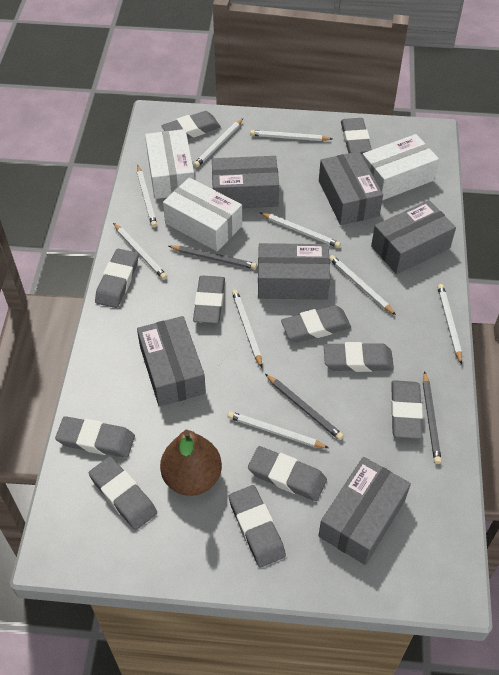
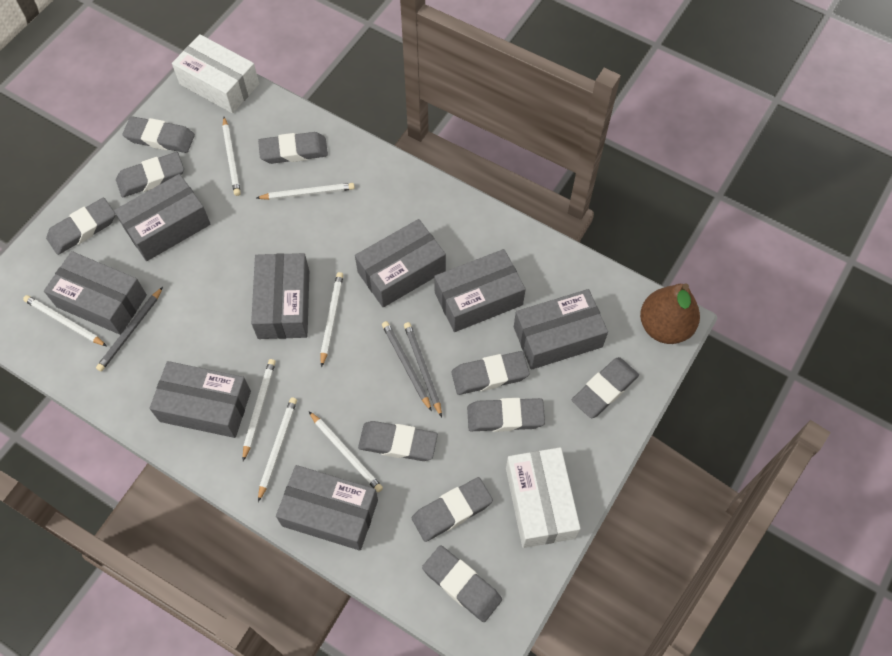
grey box: 6 -> 8
grey eraser: 11 -> 10
white box: 3 -> 2
white pencil: 9 -> 7

